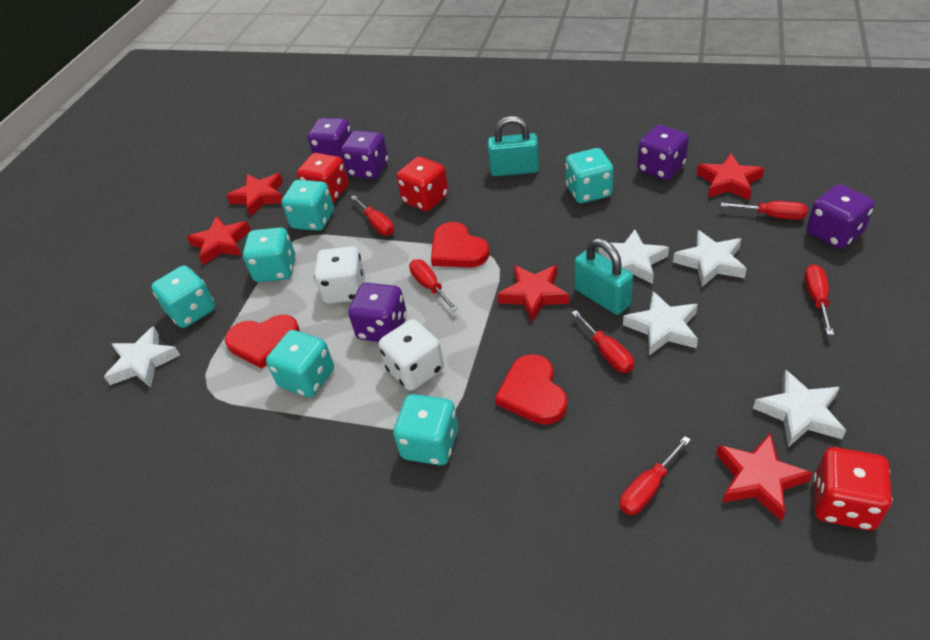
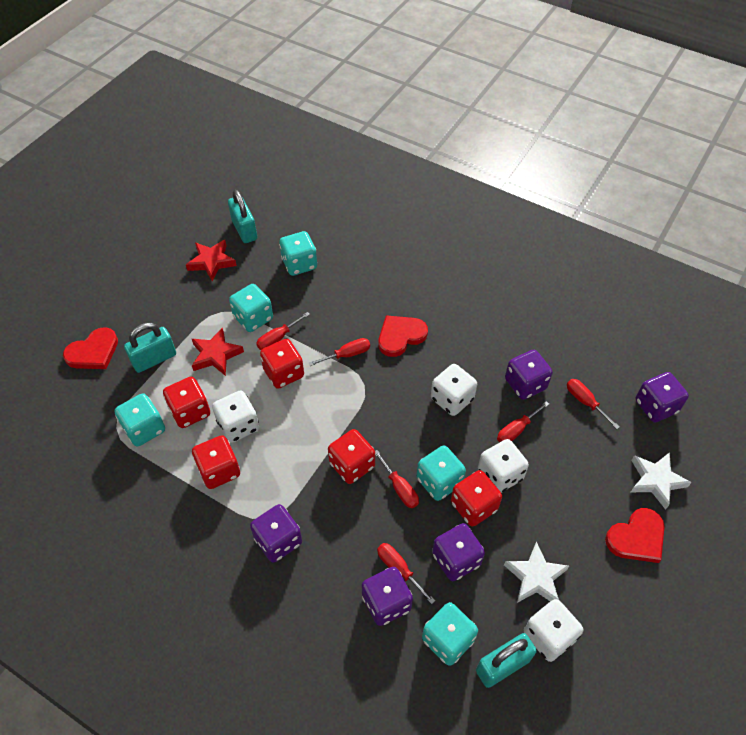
red dice: 3 -> 5
red star: 5 -> 2
turquoise dice: 6 -> 5
turquoise padlock: 2 -> 3
white dice: 2 -> 4
white star: 5 -> 2

